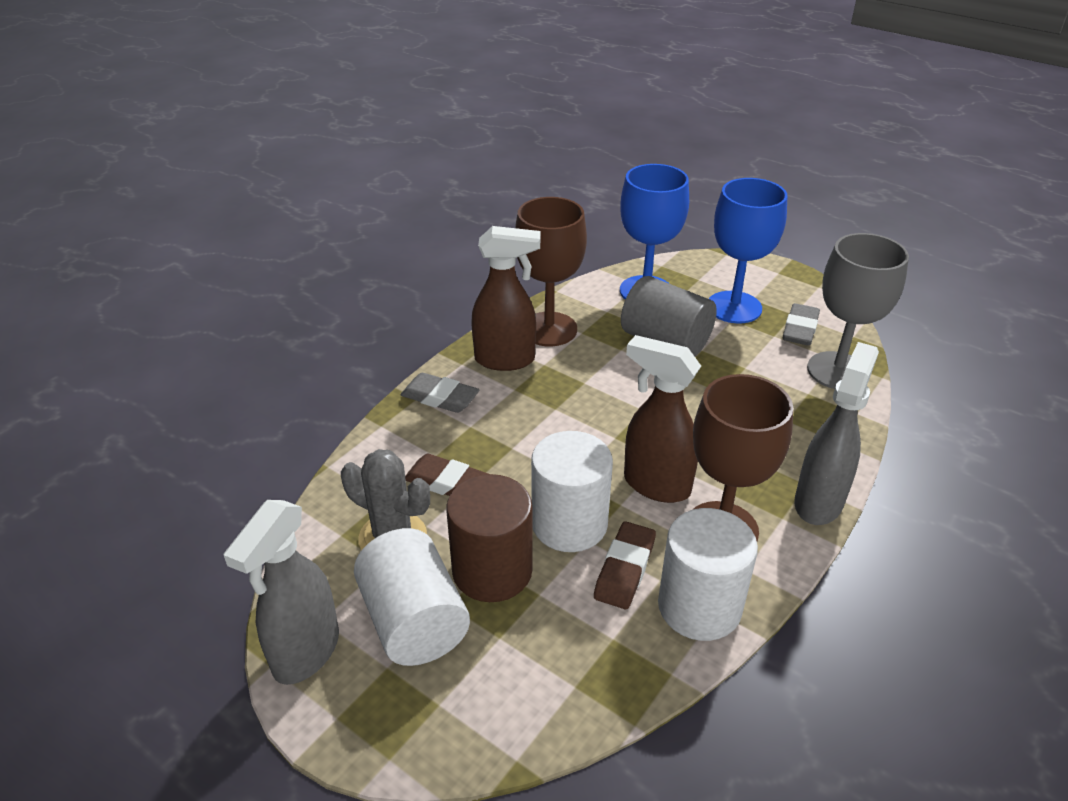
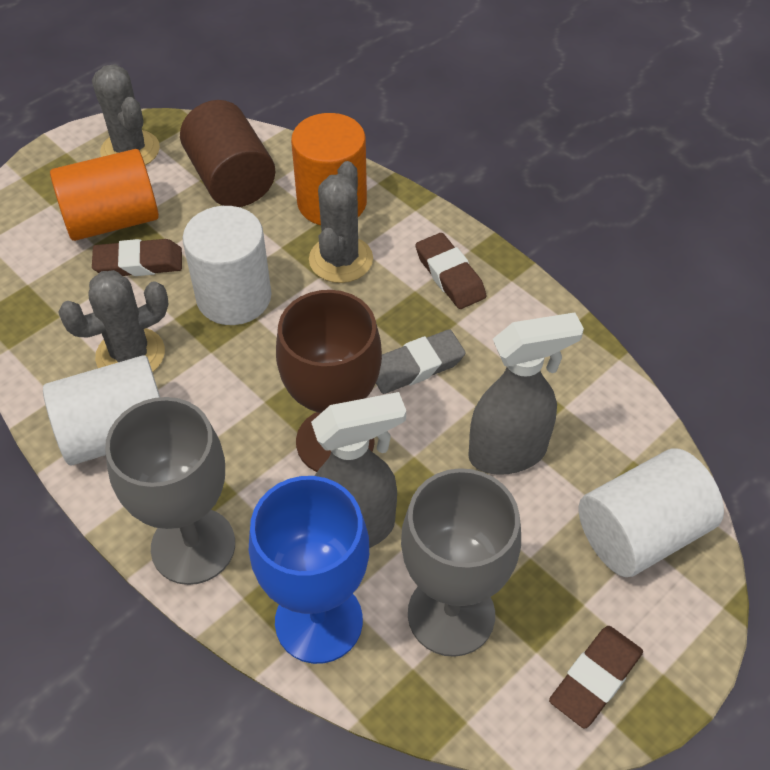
blue goblet: 2 -> 1
brown eraser: 2 -> 3
brown goblet: 2 -> 1
brown spray bottle: 2 -> 0
grey cactus: 1 -> 3
grey cylinder: 1 -> 0
grey eraser: 2 -> 1
grey goblet: 1 -> 2
orange cylinder: 0 -> 2

